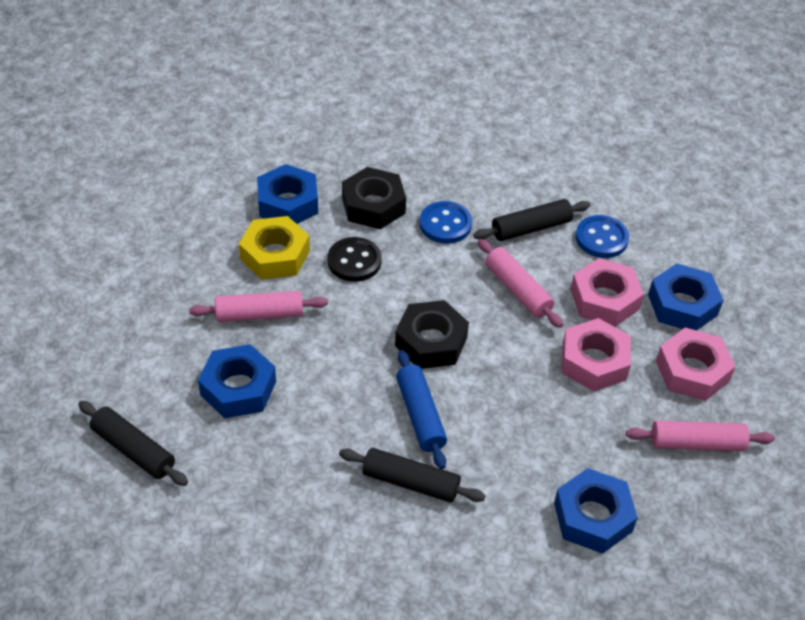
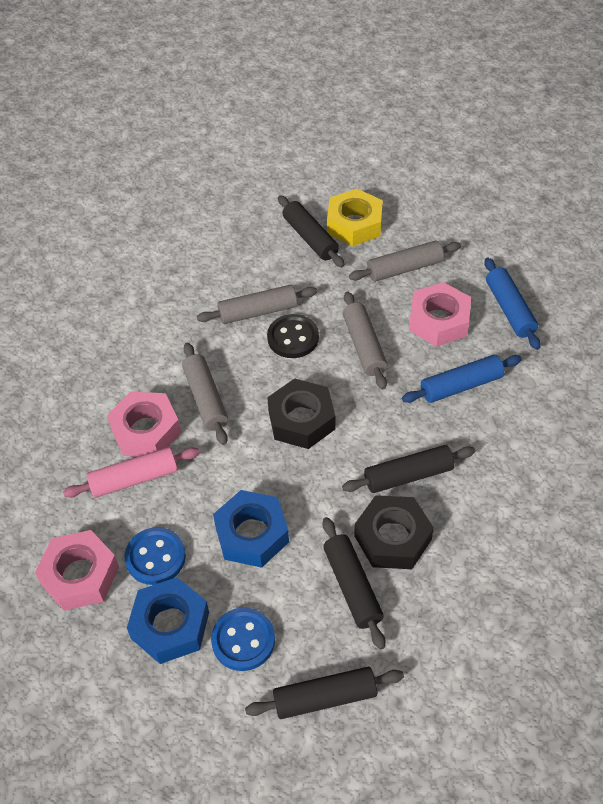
black rolling pin: 3 -> 4
blue nut: 4 -> 2
blue rolling pin: 1 -> 2
grey rolling pin: 0 -> 4
pink rolling pin: 3 -> 1

